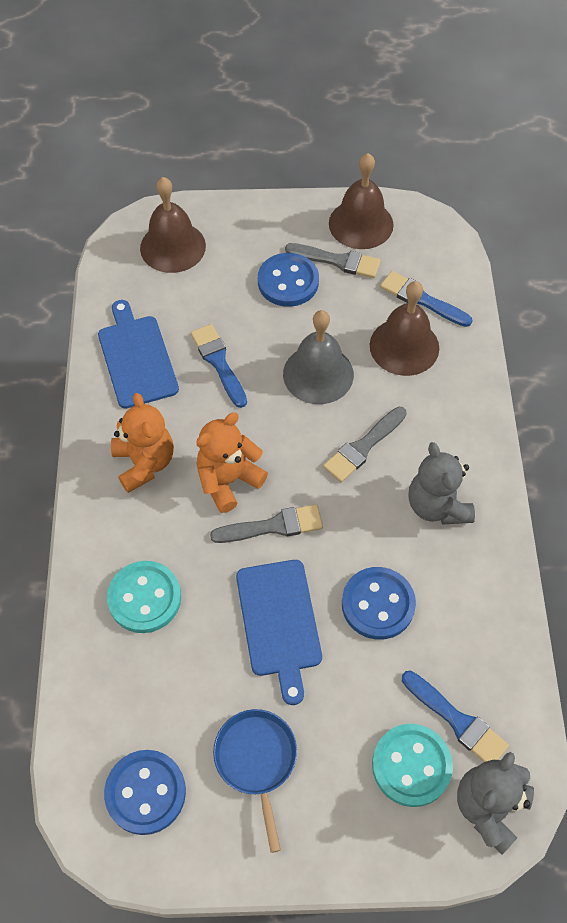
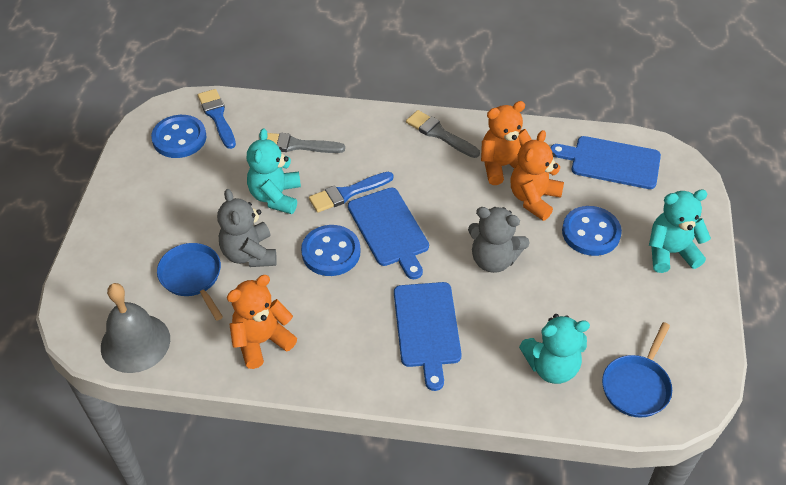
blue brush: 3 -> 2
blue cutting board: 2 -> 3
blue pan: 1 -> 2
brown bell: 3 -> 0
grey brush: 3 -> 2
orange teddy bear: 2 -> 3
turquoise button: 2 -> 0
turquoise teddy bear: 0 -> 3

